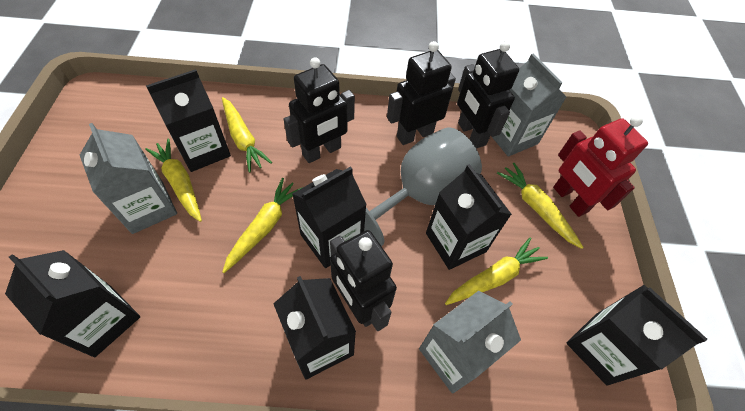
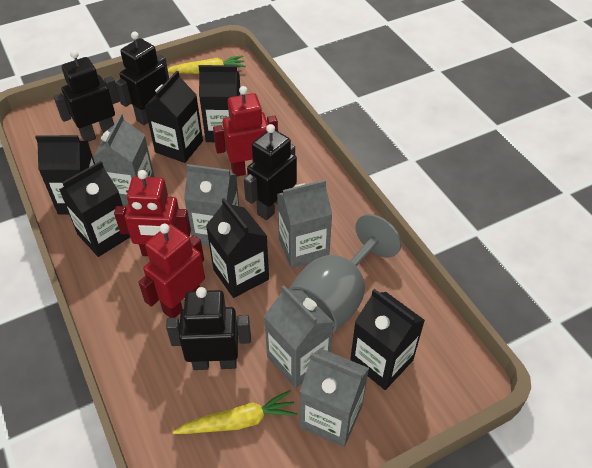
grey carton: 3 -> 5
red robot: 1 -> 3
yellow carrot: 5 -> 2

